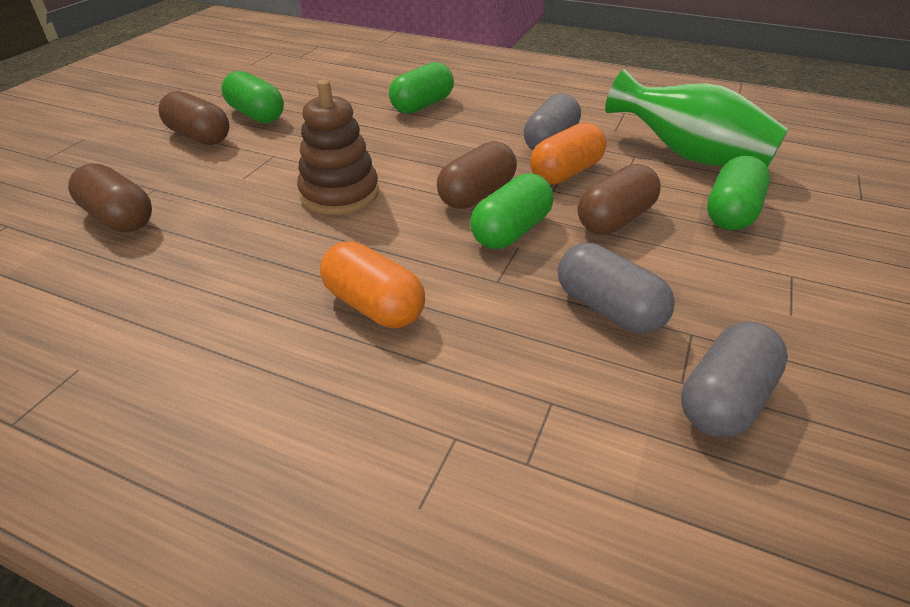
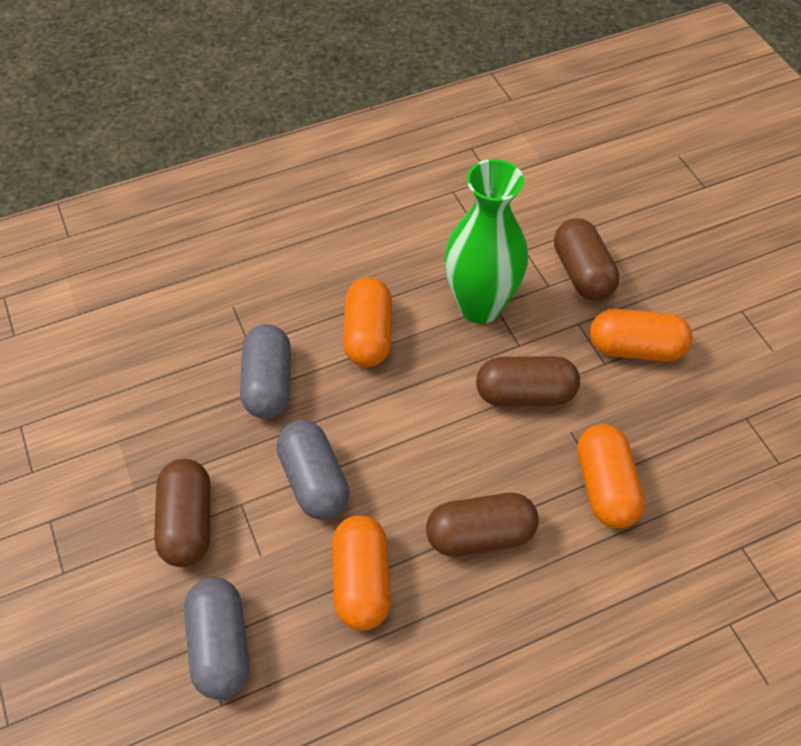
brown stacking toy: 1 -> 0
green capsule: 4 -> 0
orange capsule: 2 -> 4

